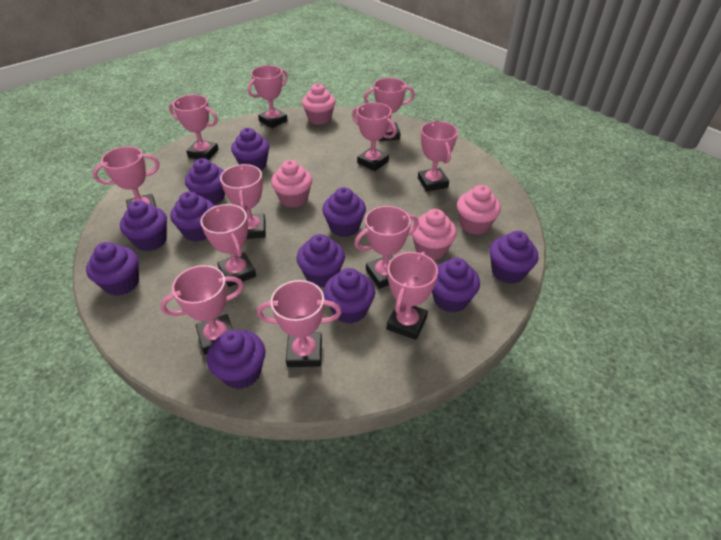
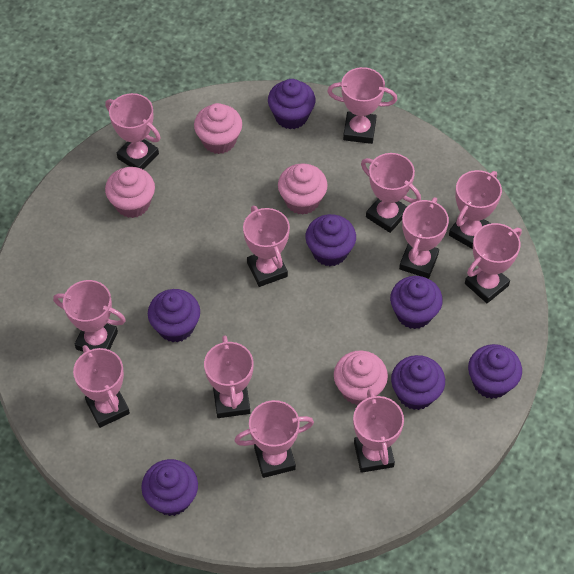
purple cupcake: 11 -> 7

